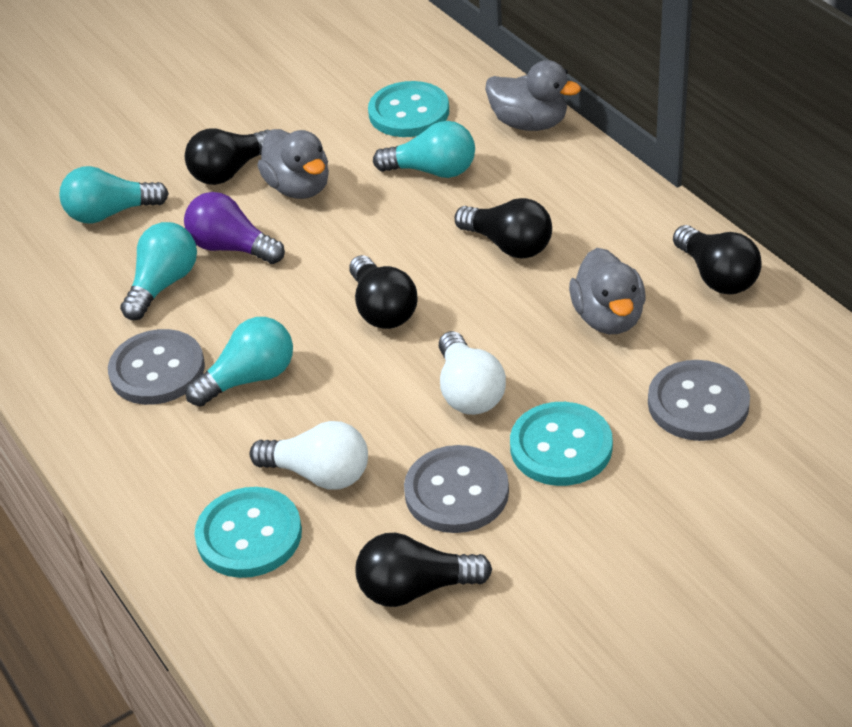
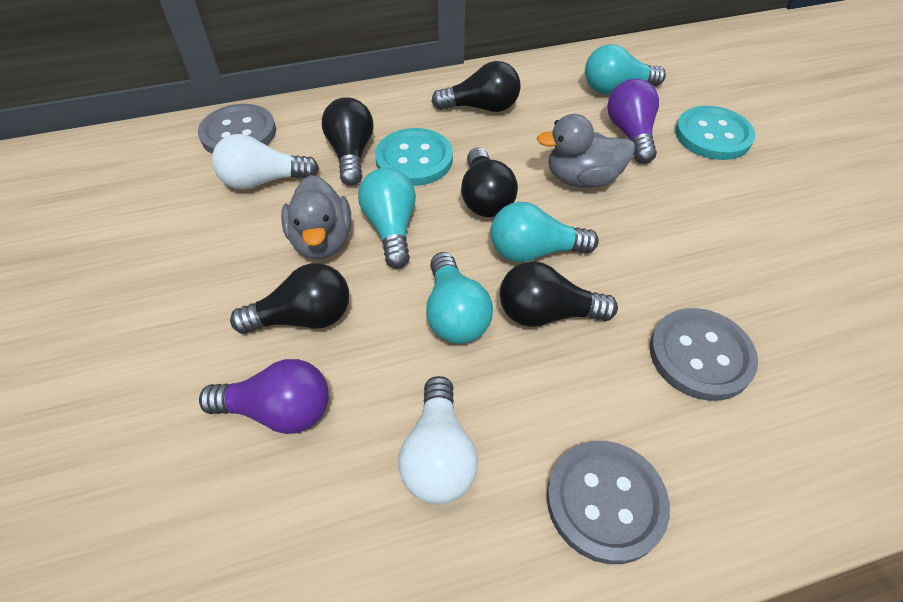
grey duck: 3 -> 2
purple light bulb: 1 -> 2
turquoise button: 3 -> 2

